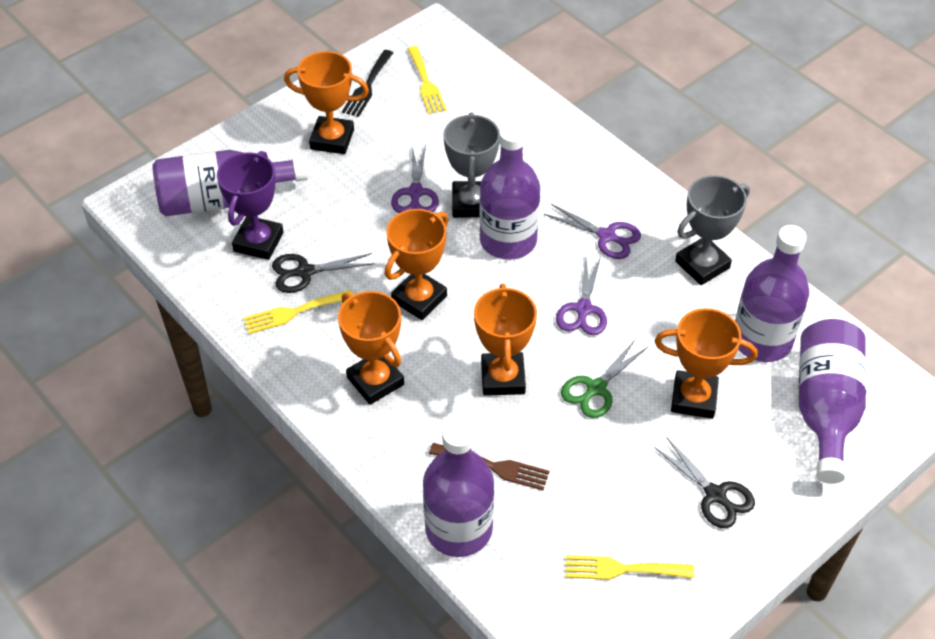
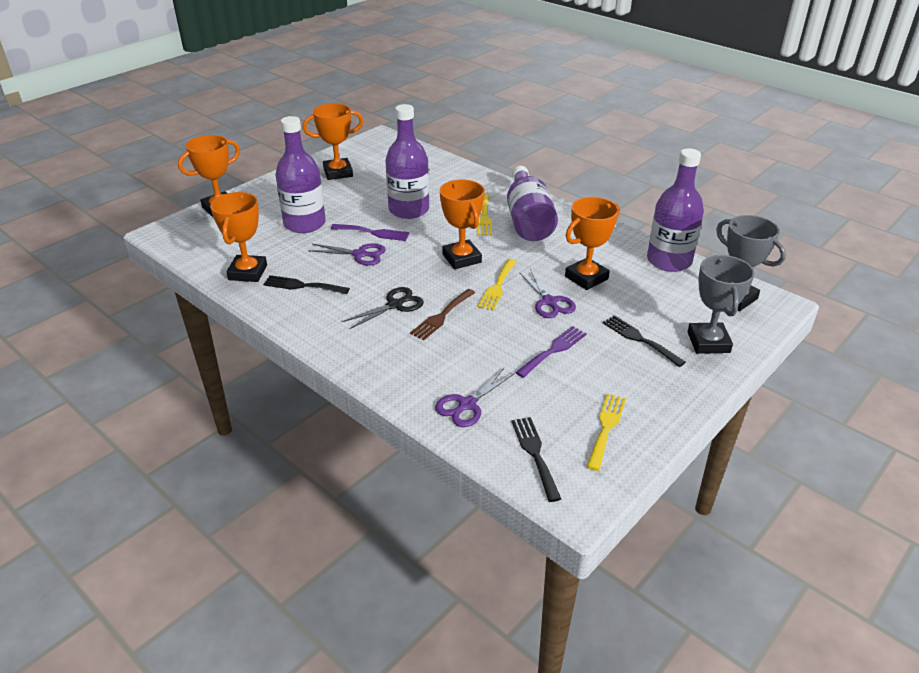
black fork: 1 -> 3
black scissors: 2 -> 1
green scissors: 1 -> 0
purple bottle: 5 -> 4
purple fork: 0 -> 2
purple trophy: 1 -> 0

